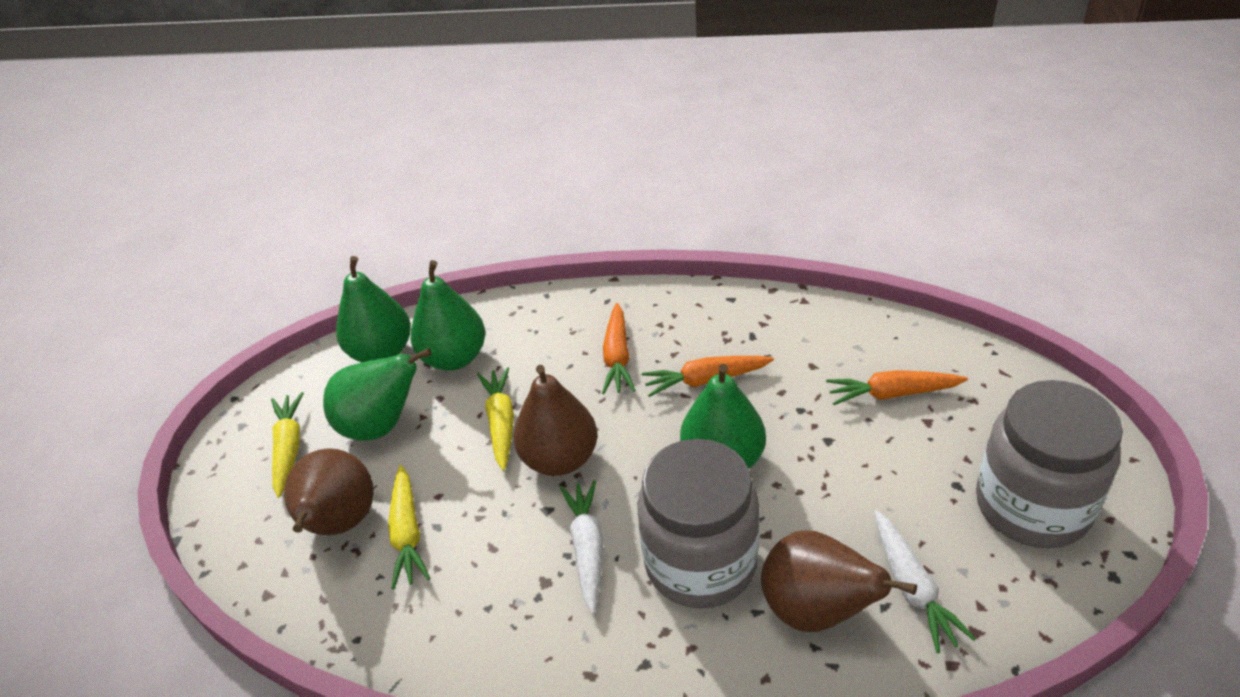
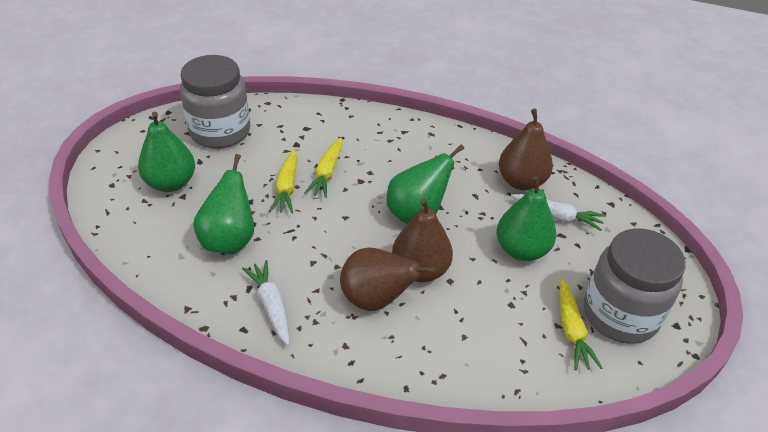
orange carrot: 3 -> 0

